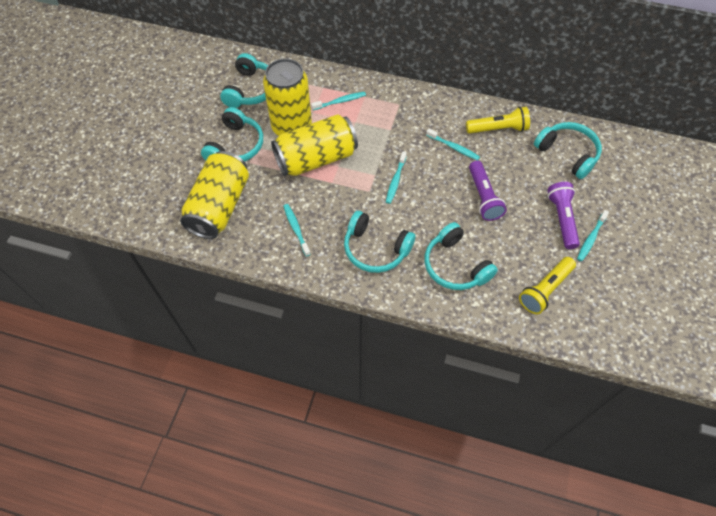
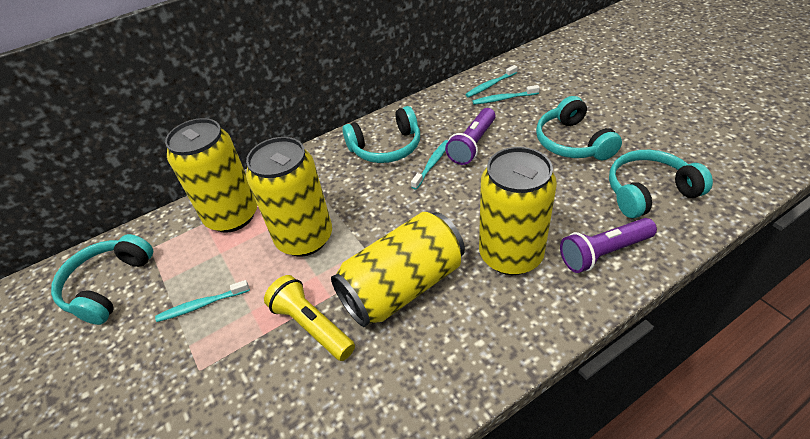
turquoise headphones: 5 -> 4
turquoise toothbrush: 5 -> 4
yellow can: 3 -> 4
yellow flashlight: 2 -> 1

